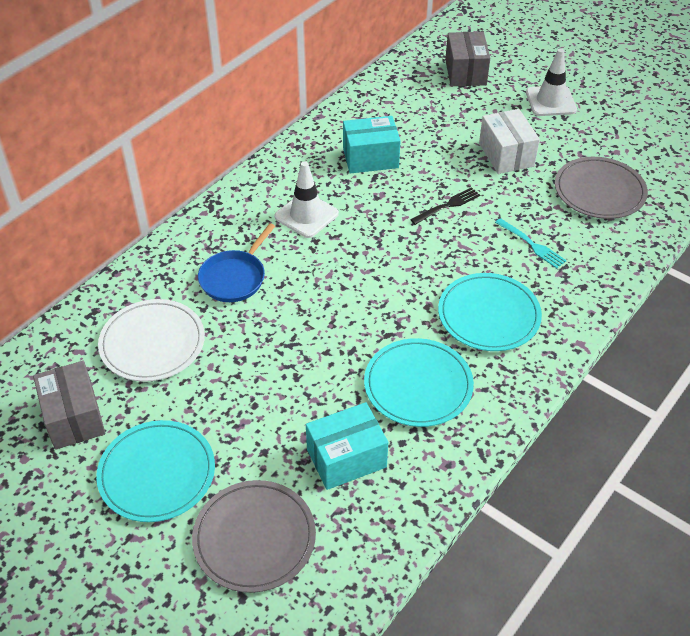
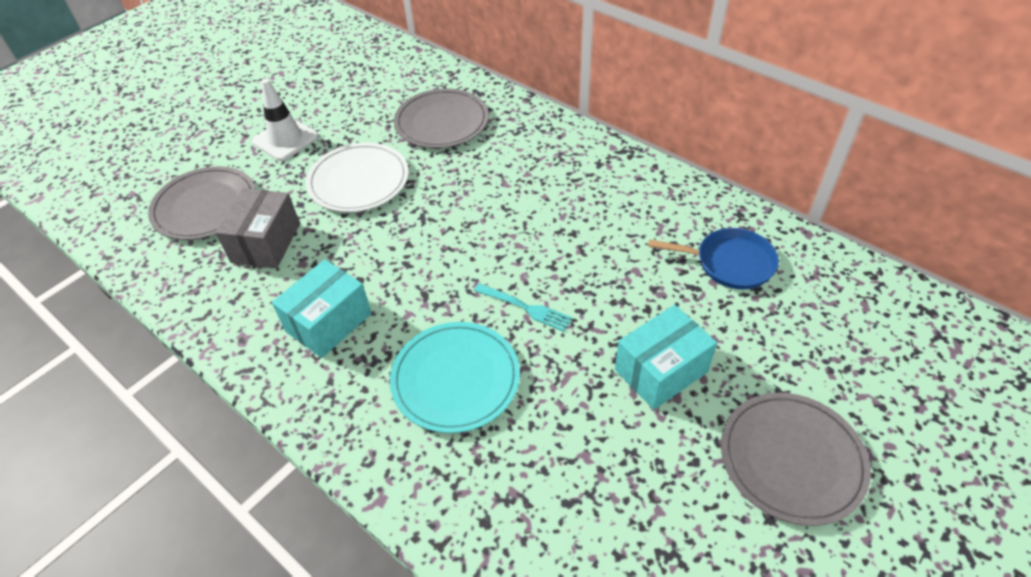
black fork: 1 -> 0
grey box: 2 -> 1
grey plate: 2 -> 3
turquoise plate: 3 -> 1
white box: 1 -> 0
white traffic cone: 2 -> 1

